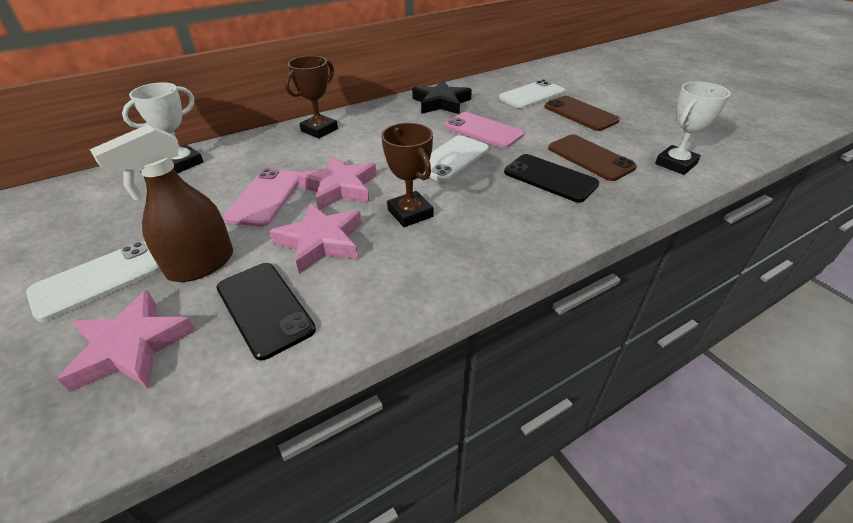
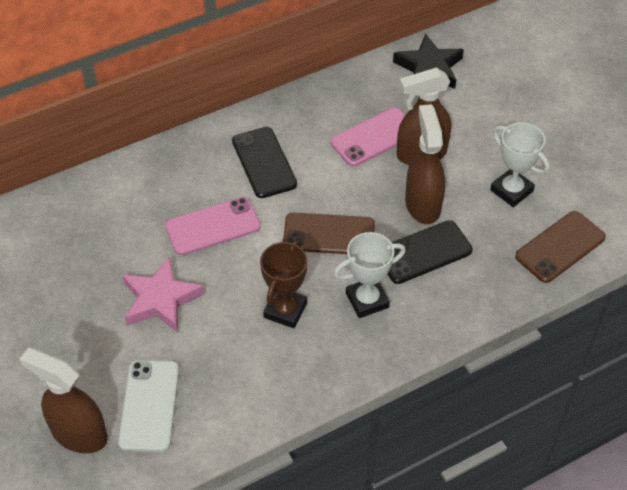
brown spray bottle: 1 -> 3
brown trophy: 2 -> 1
pink star: 3 -> 1
white phone: 3 -> 1

